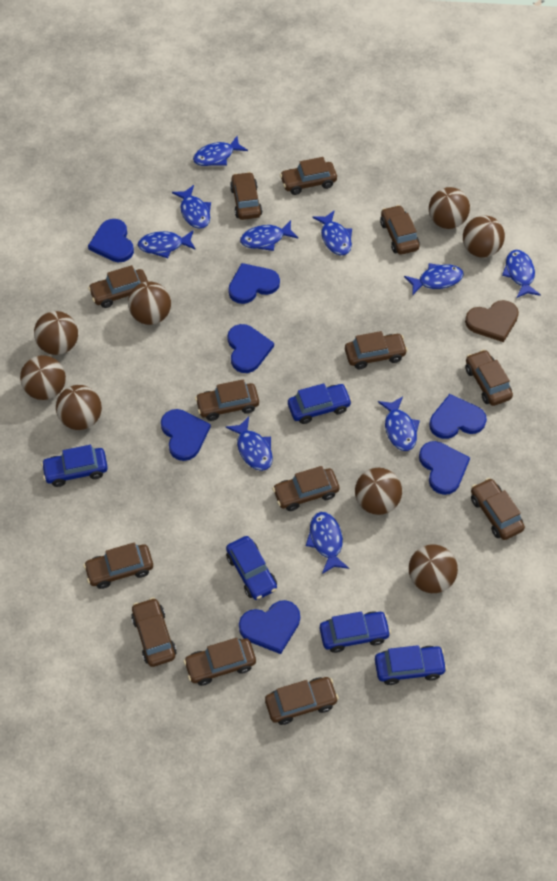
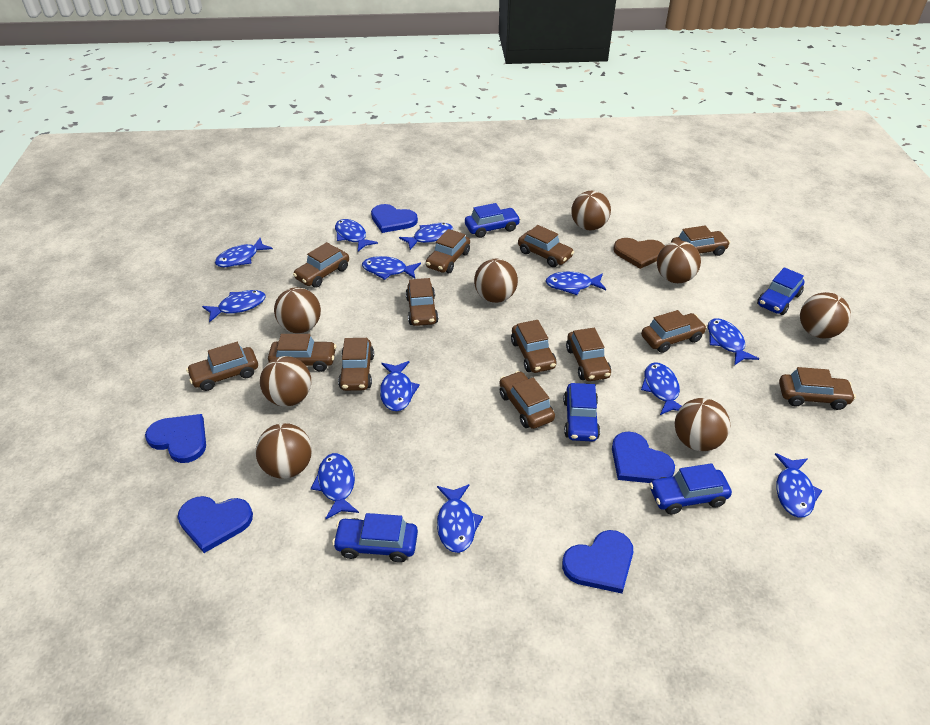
blue fish: 10 -> 12
blue heart: 7 -> 5

